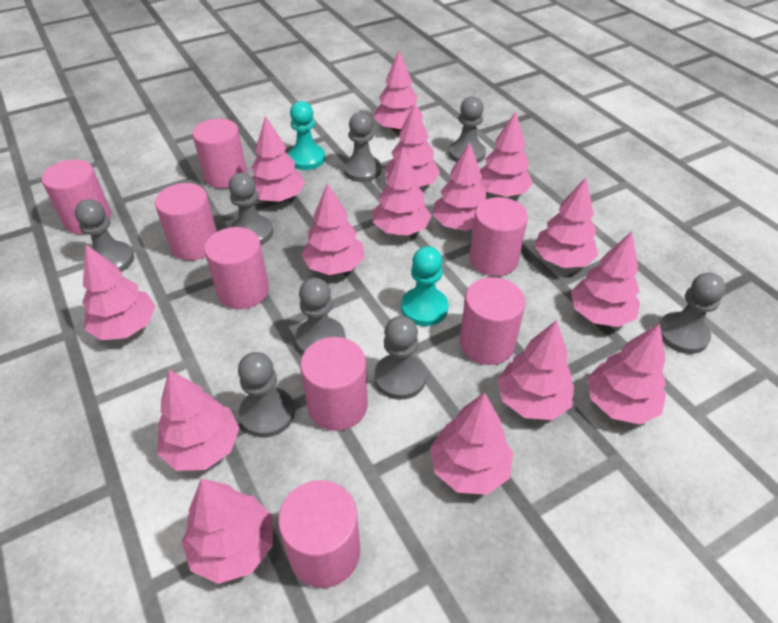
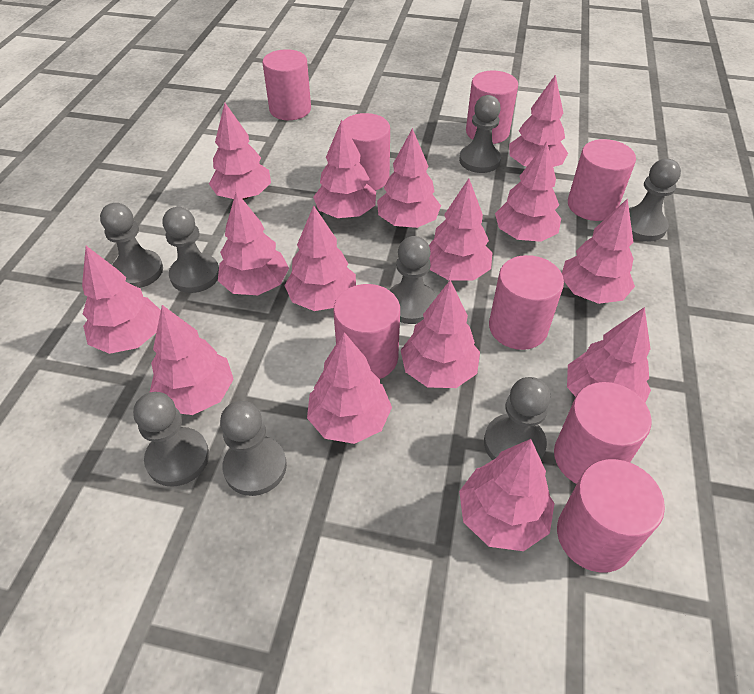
turquoise pawn: 2 -> 0

